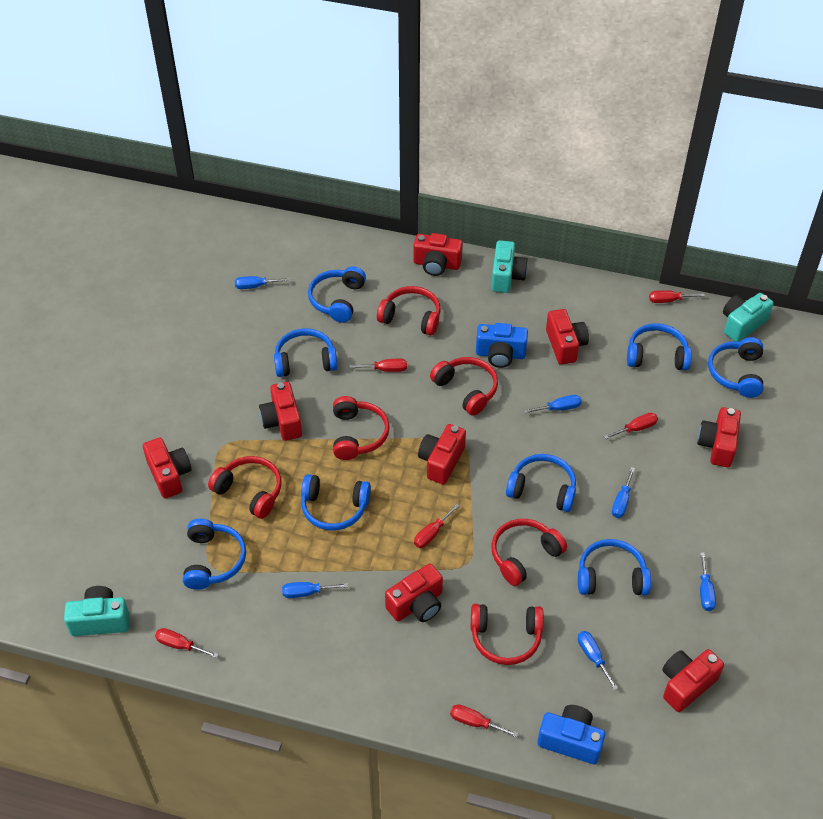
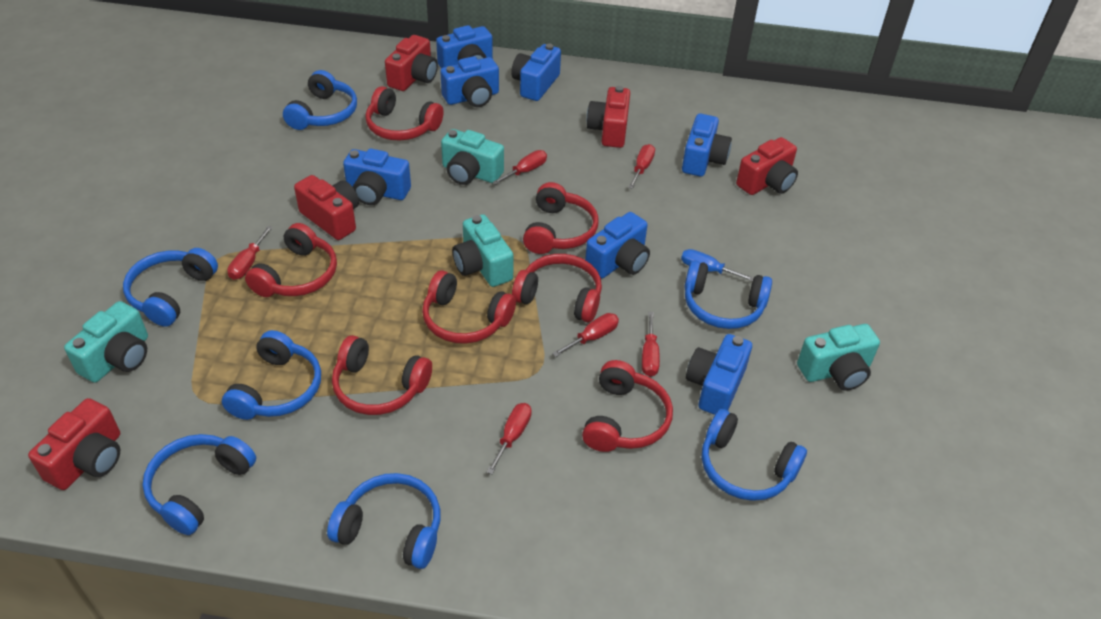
blue camera: 2 -> 7
blue headphones: 8 -> 7
blue screwdriver: 6 -> 1
red camera: 8 -> 5
red headphones: 6 -> 7
turquoise camera: 3 -> 4

